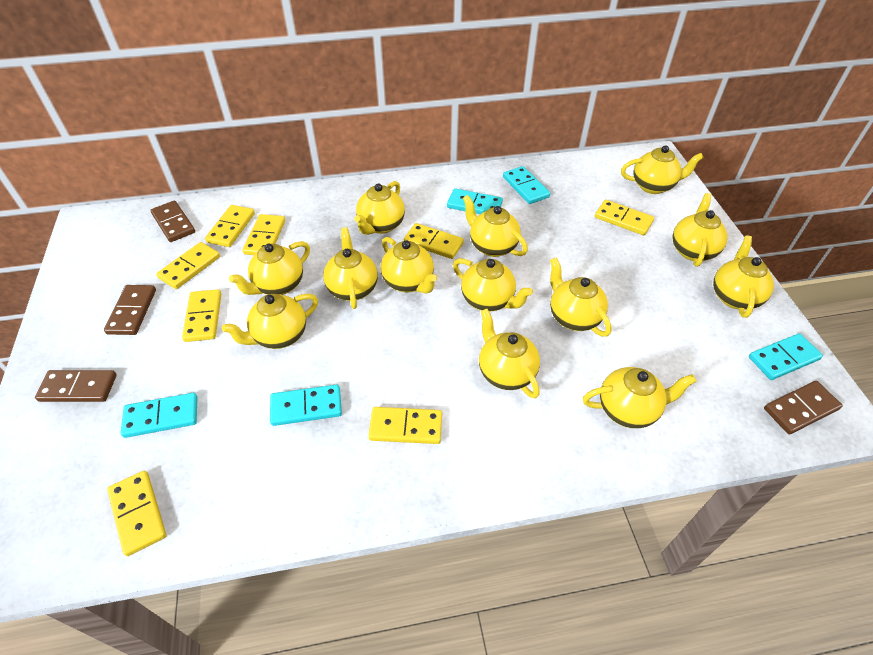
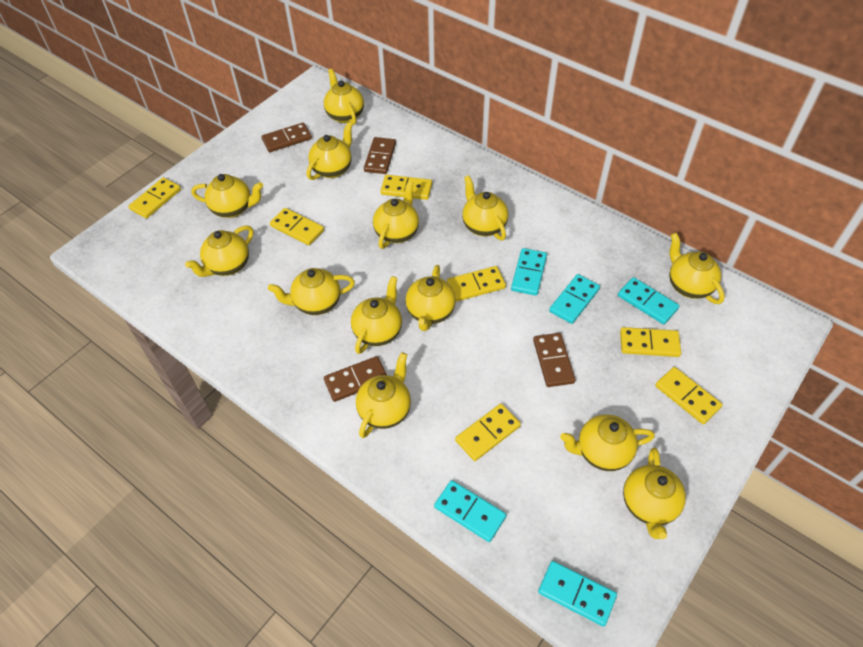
yellow domino: 8 -> 7

